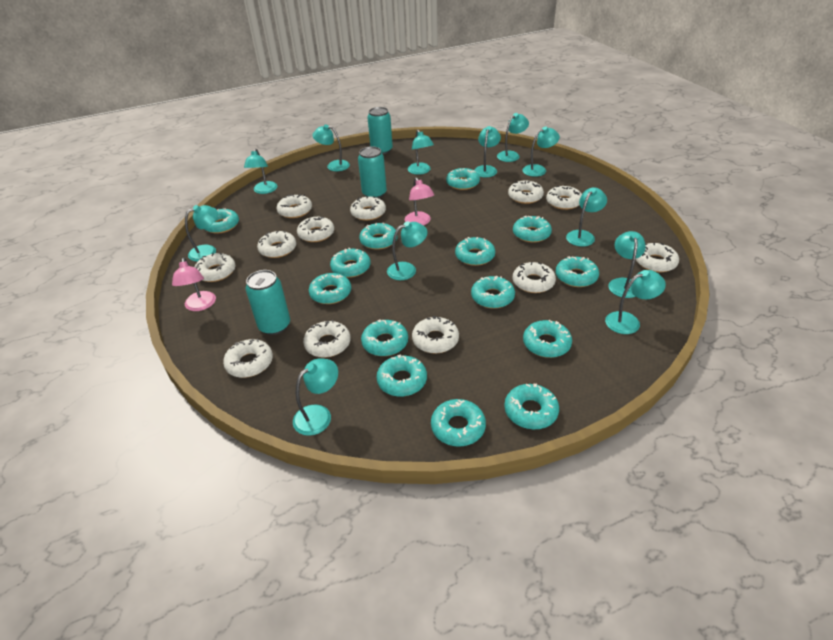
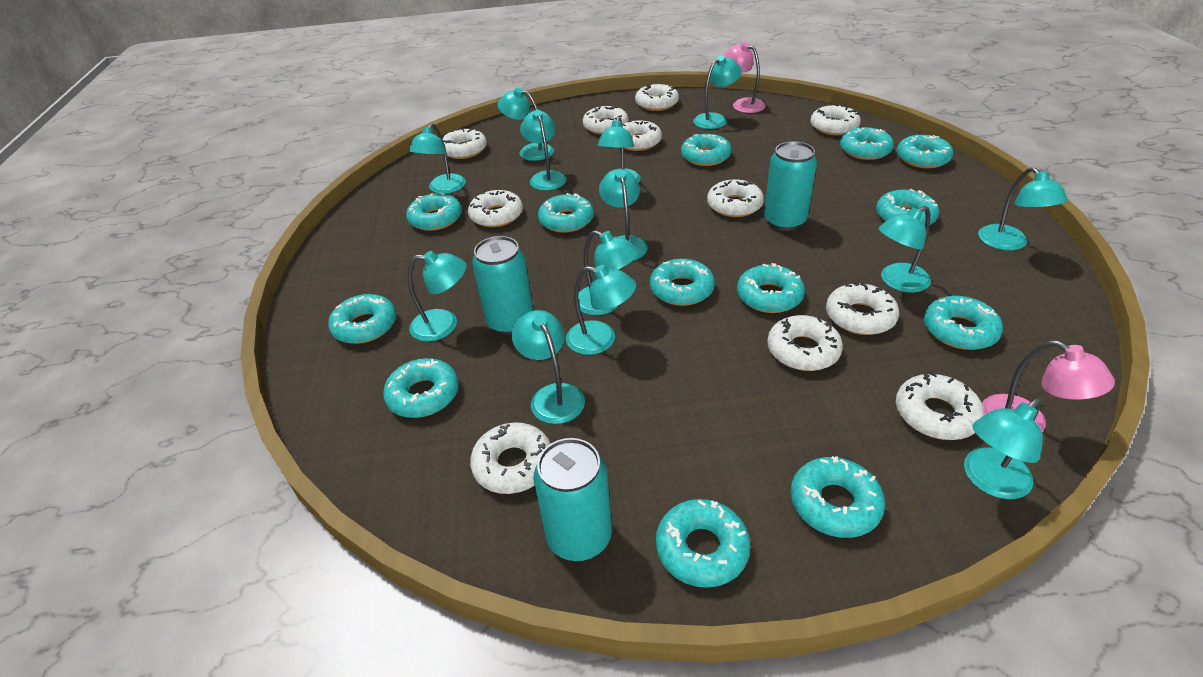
turquoise donut: 14 -> 13
turquoise lamp: 12 -> 13
white donut: 12 -> 11

